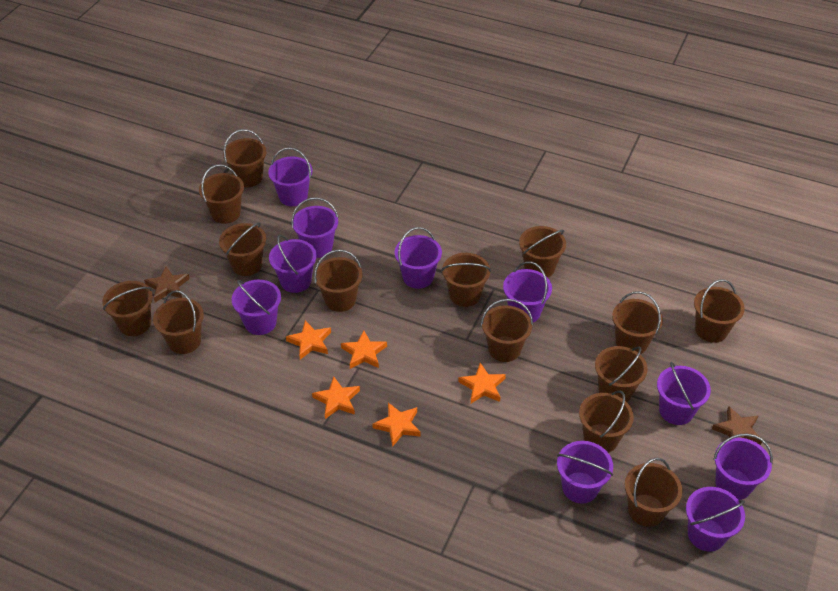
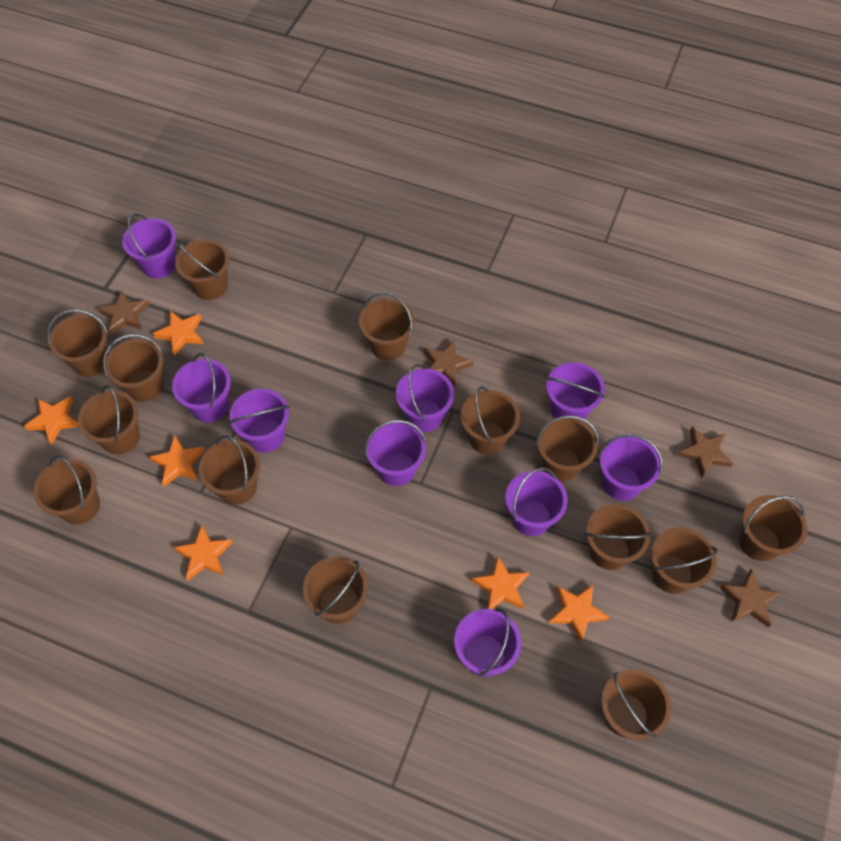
brown star: 2 -> 4
orange star: 5 -> 6
purple bucket: 10 -> 9

